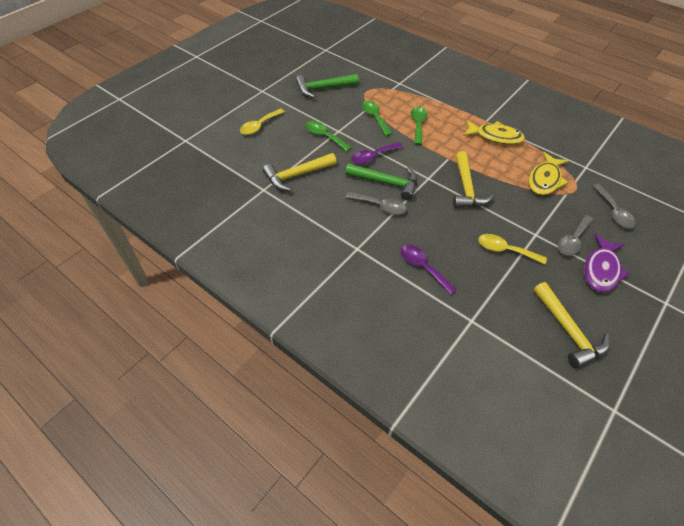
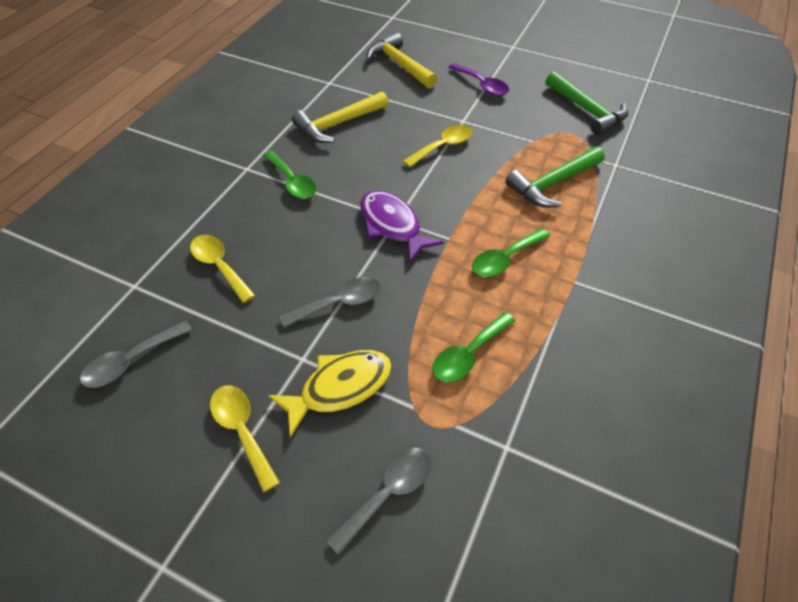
purple spoon: 2 -> 1
yellow fish: 2 -> 1
yellow hammer: 3 -> 2
yellow spoon: 2 -> 3

